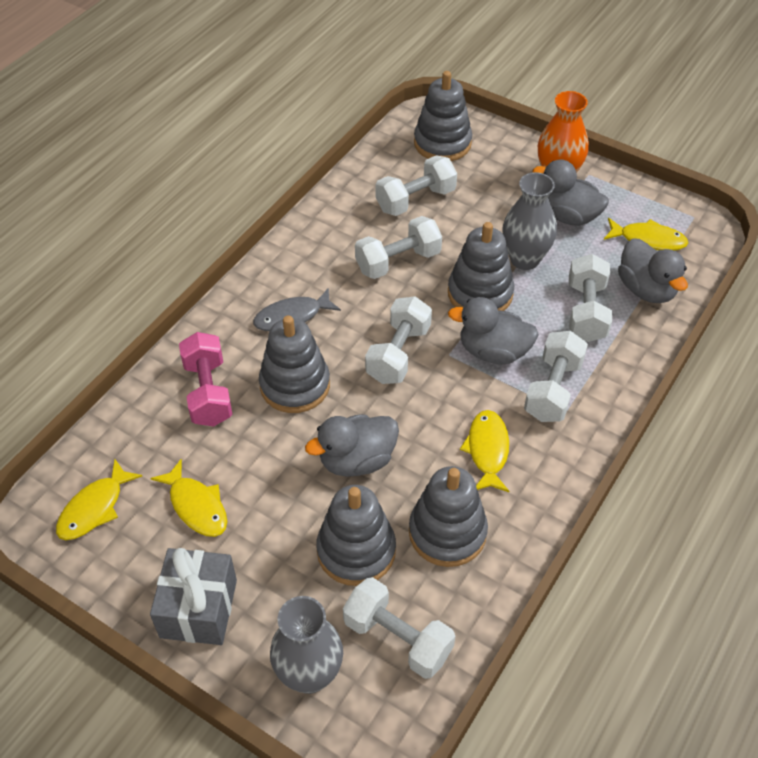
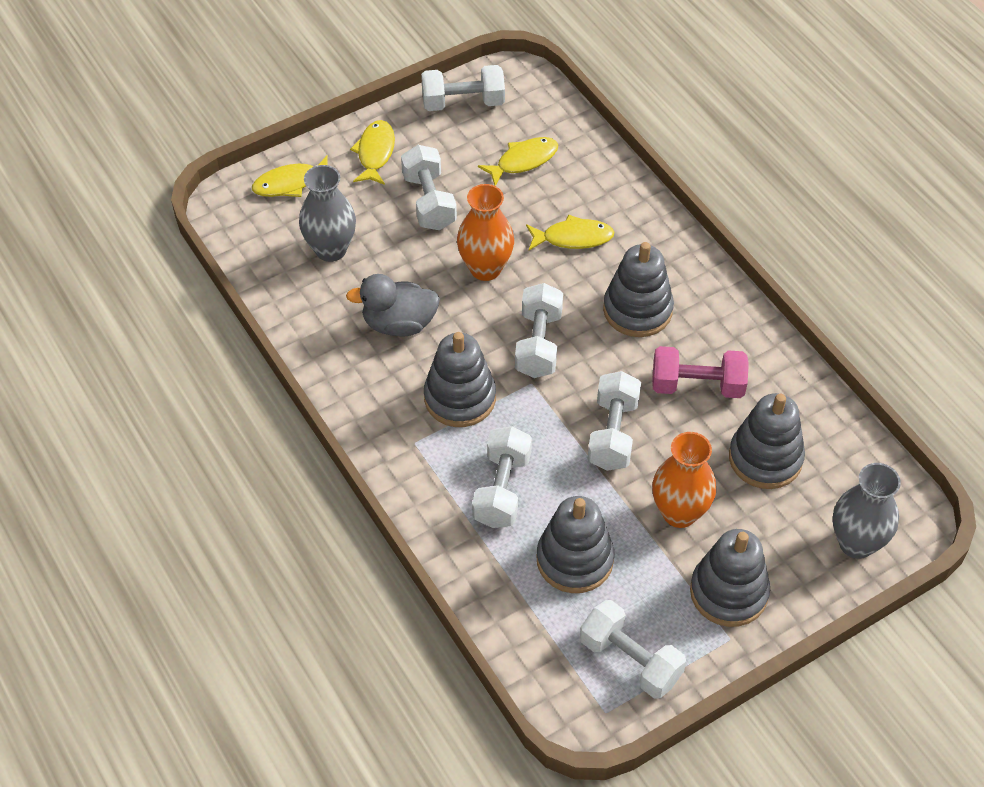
grey duck: 4 -> 1
grey fish: 1 -> 0
grey gift: 1 -> 0
orange vase: 1 -> 2

